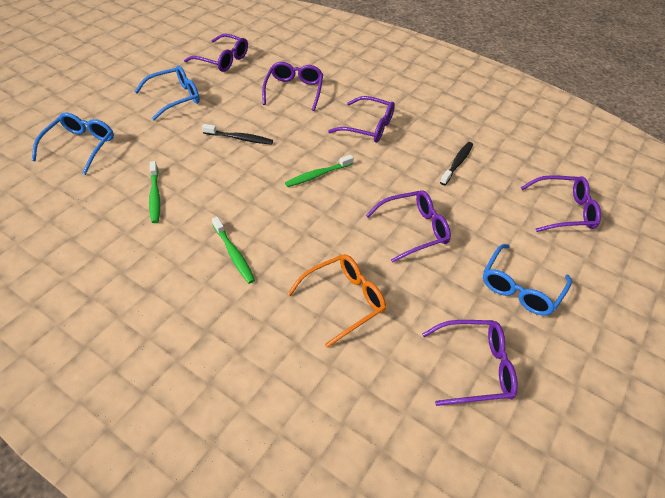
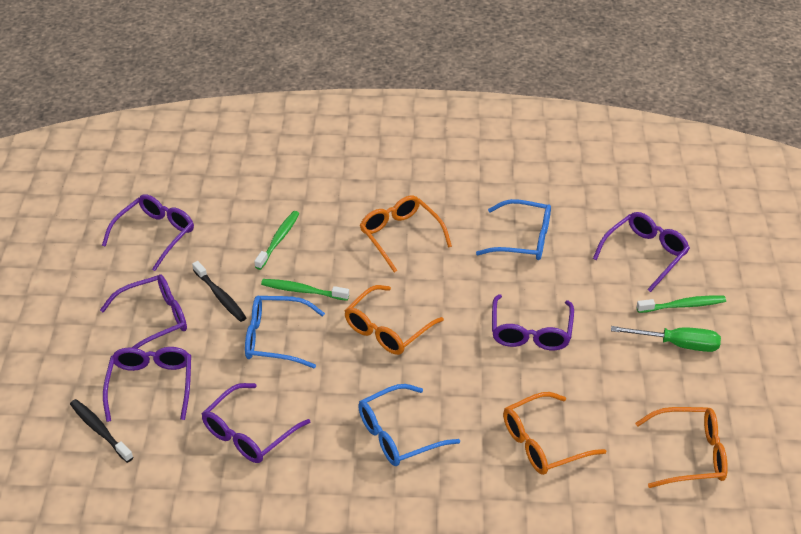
green screwdriver: 0 -> 1
orange glasses: 1 -> 4

